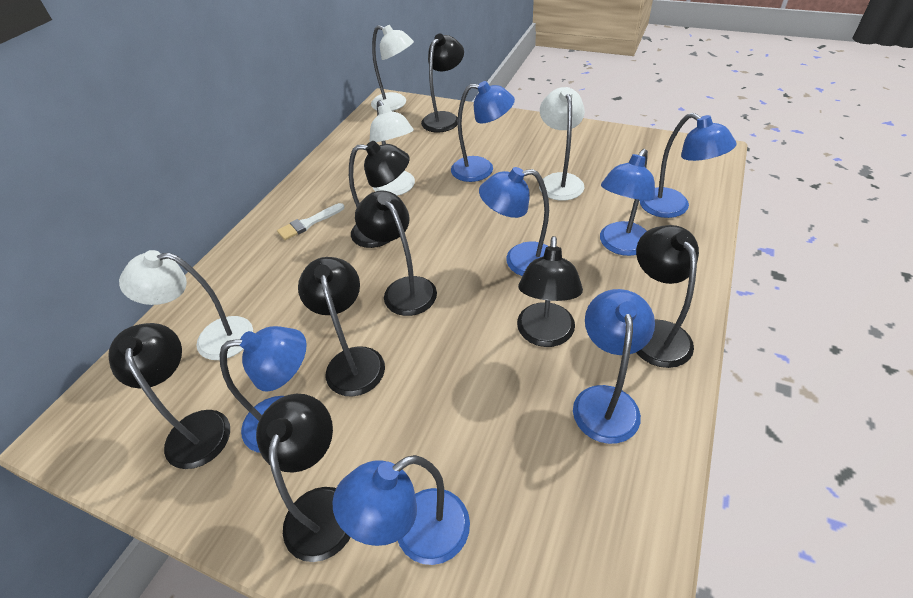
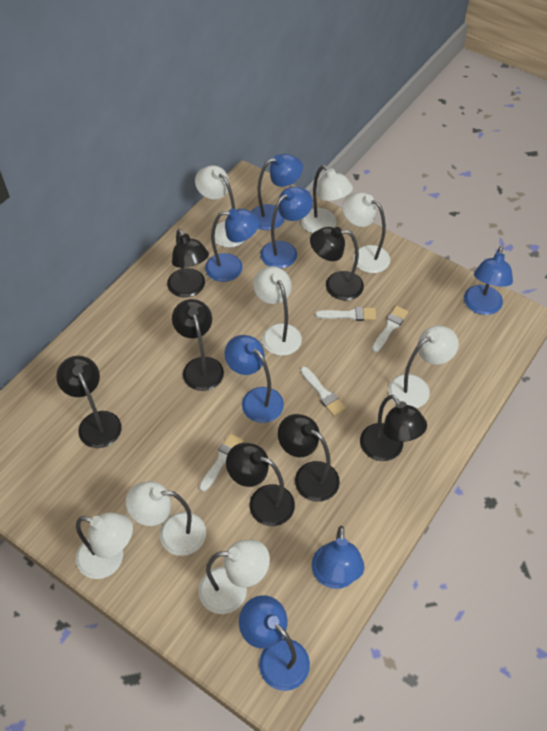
black lamp: 8 -> 7
white brush: 1 -> 4
white lamp: 4 -> 8

